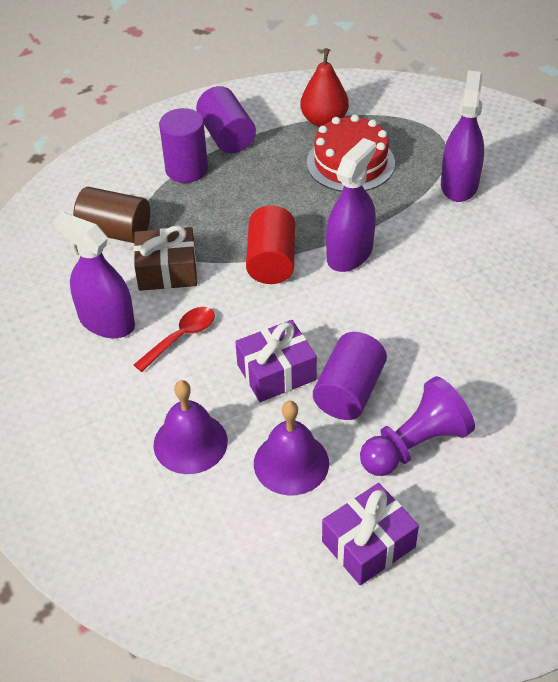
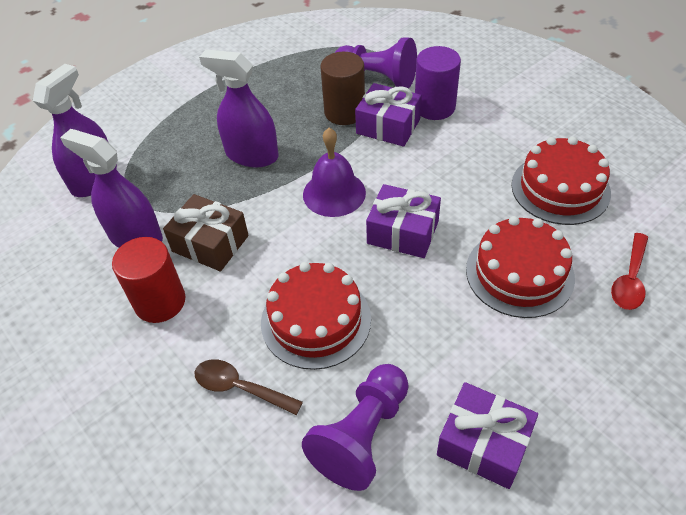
brown spoon: 0 -> 1
purple bell: 2 -> 1
purple cylinder: 3 -> 1
purple gift: 2 -> 3
purple pawn: 1 -> 2
red cake: 1 -> 3
red pear: 1 -> 0

